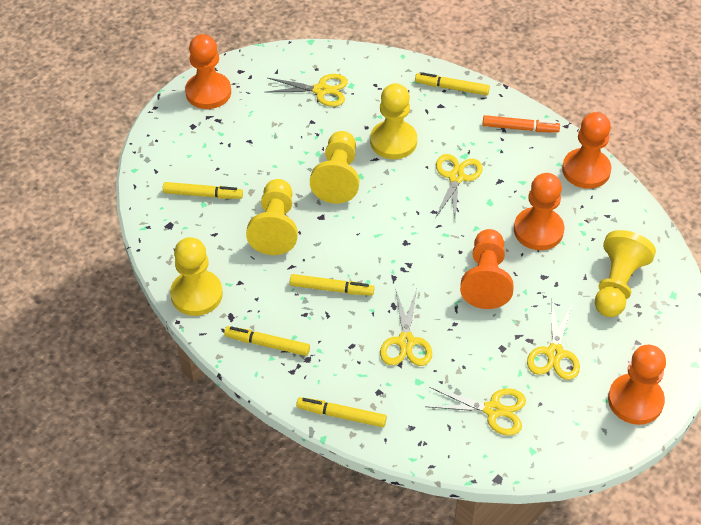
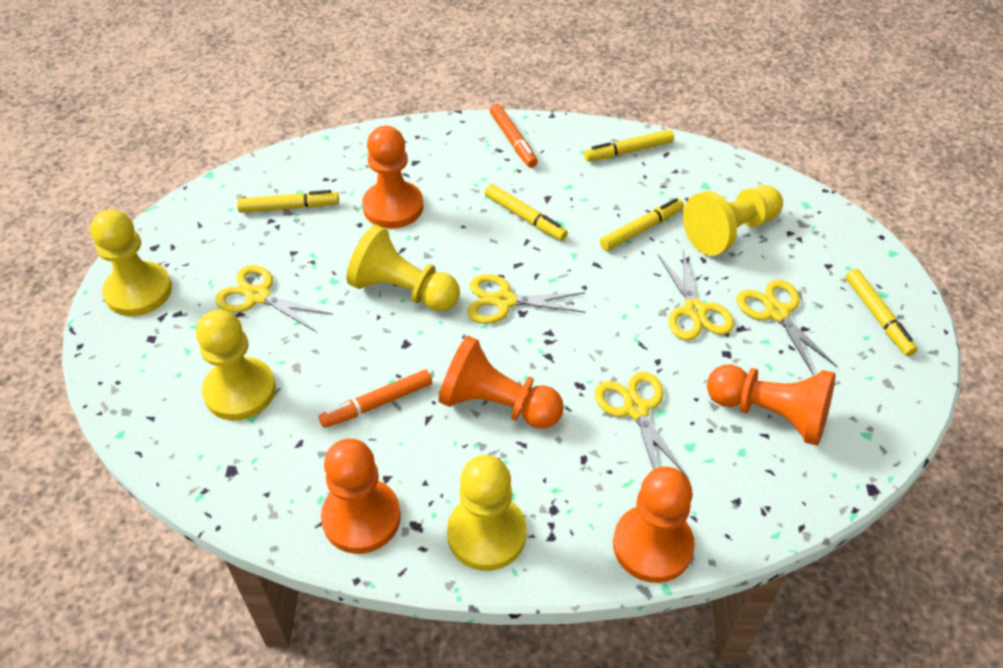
orange marker: 1 -> 2

